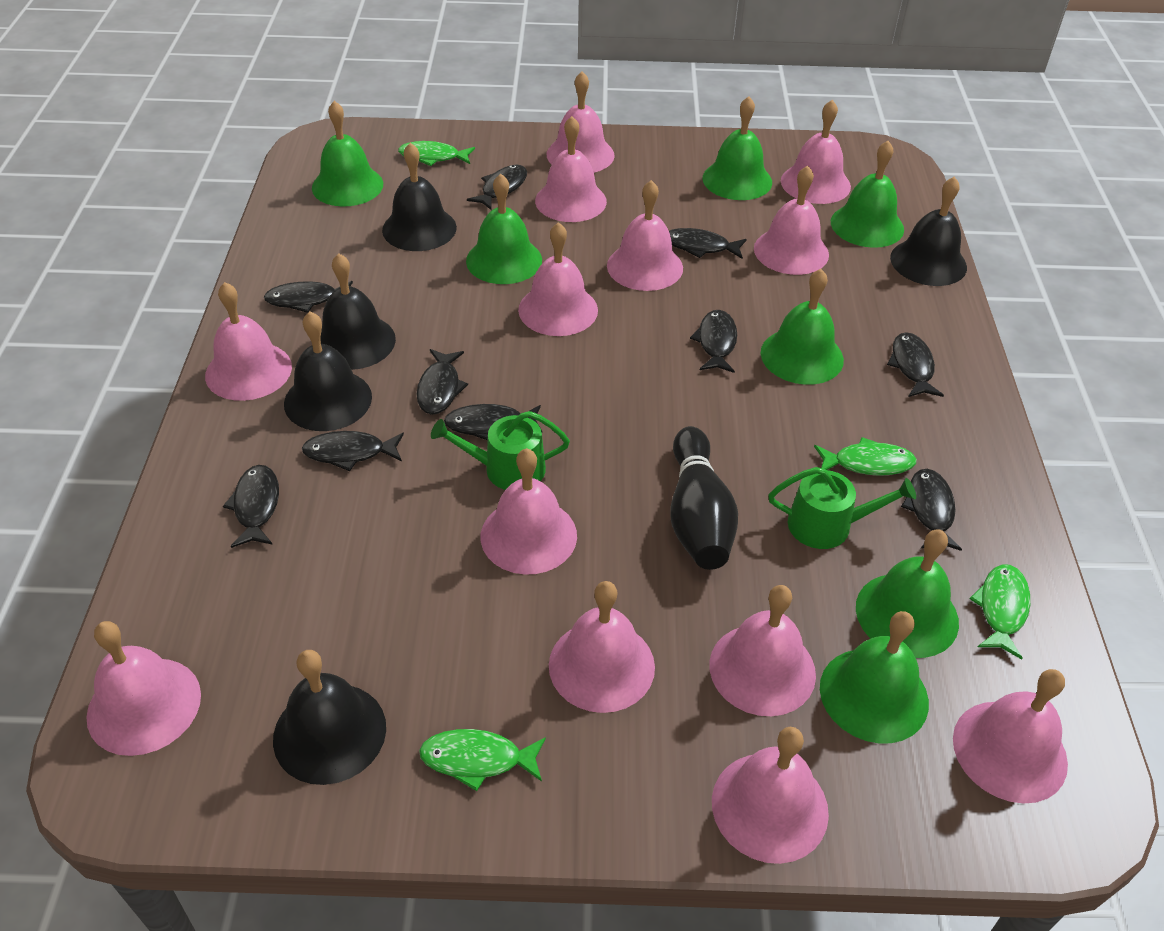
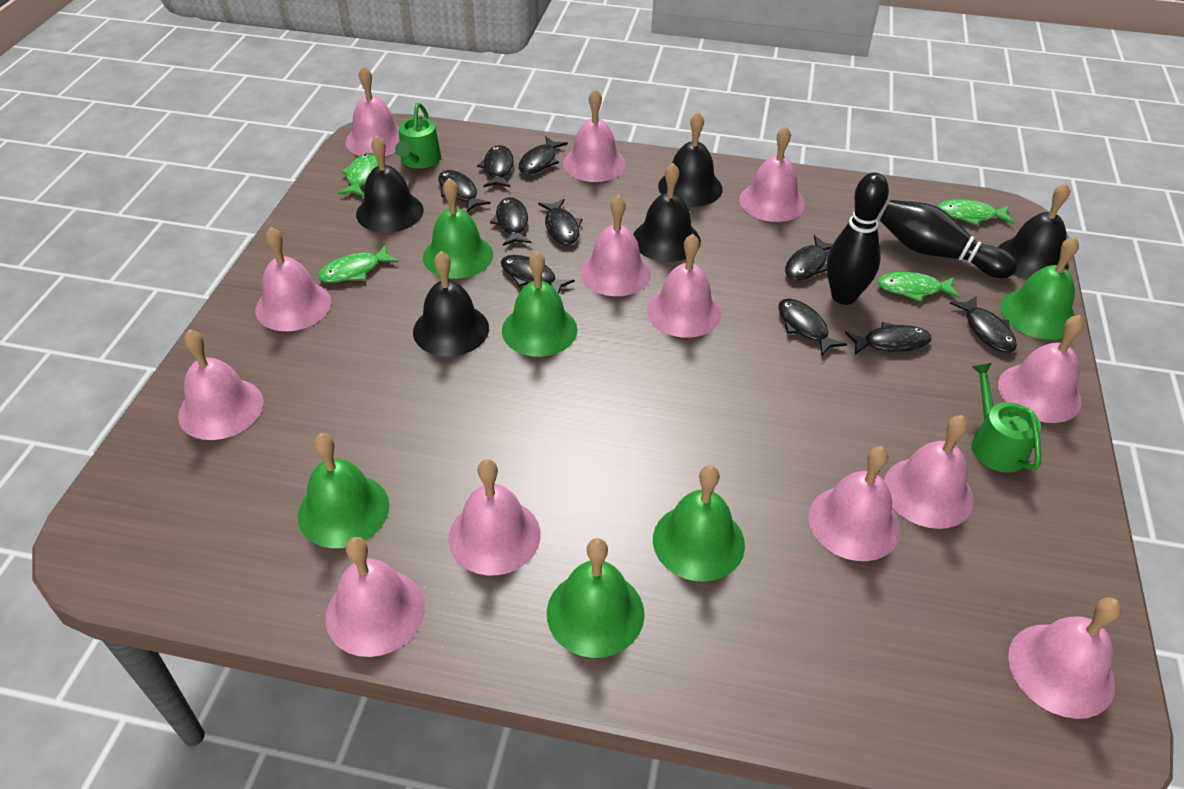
black bowling pin: 1 -> 2
green bell: 7 -> 6

